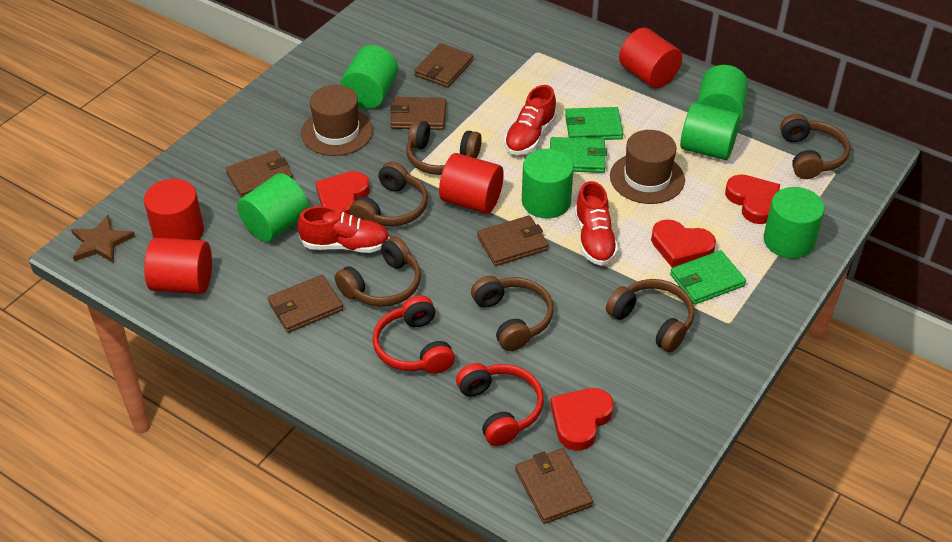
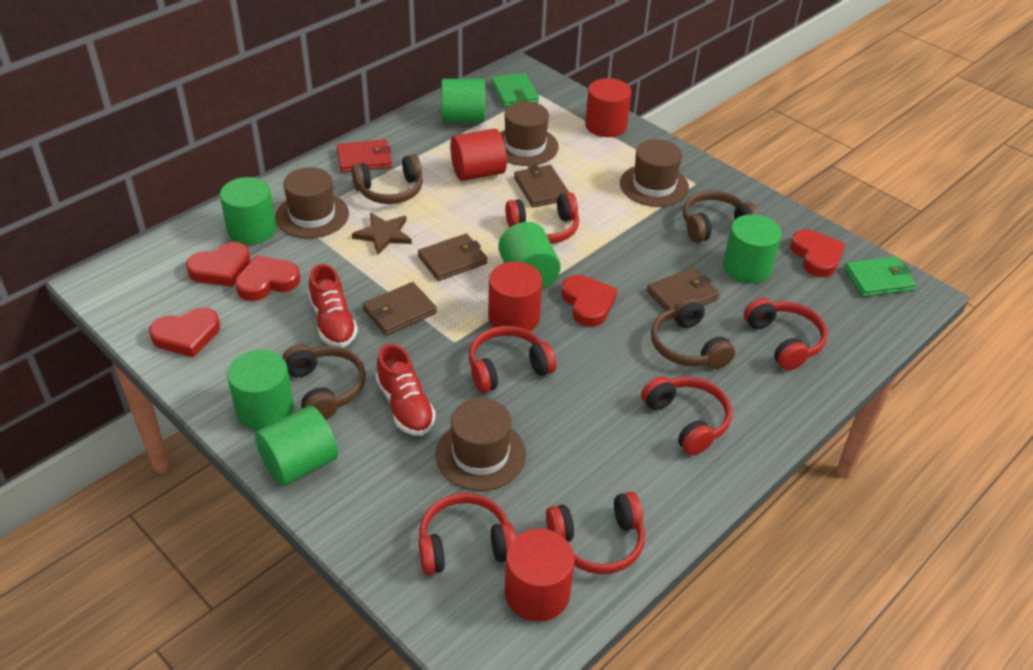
brown hat: 2 -> 4
brown headphones: 6 -> 4
brown wallet: 6 -> 4
green wallet: 3 -> 2
red headphones: 2 -> 6
red heart: 4 -> 5
red shoe: 3 -> 2
red wallet: 0 -> 1

